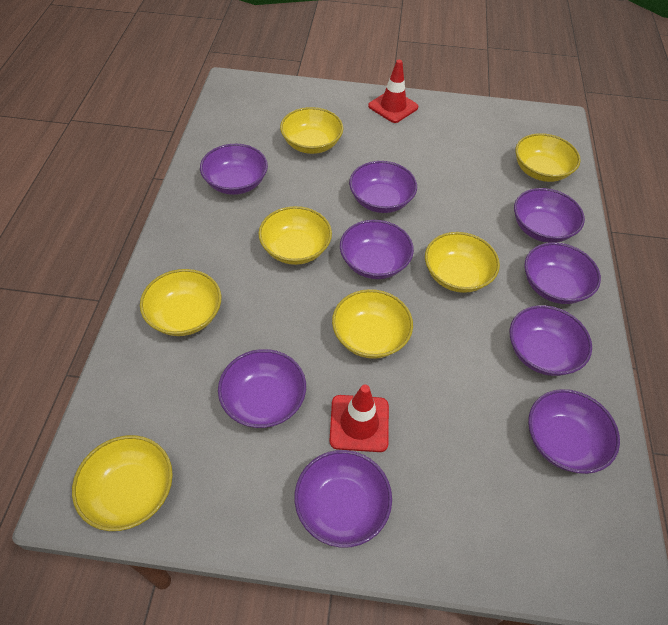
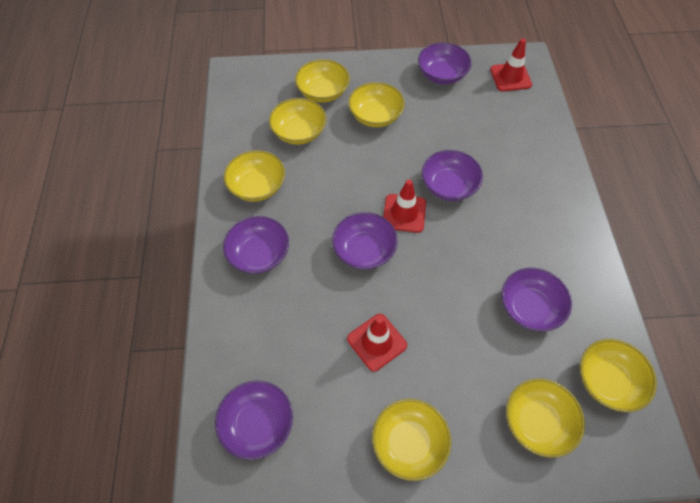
purple bowl: 9 -> 6
red traffic cone: 2 -> 3

